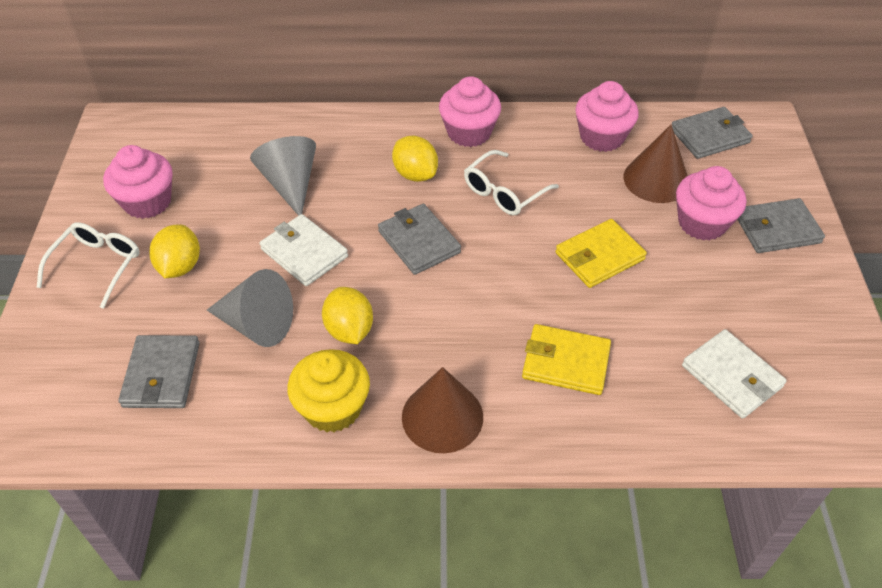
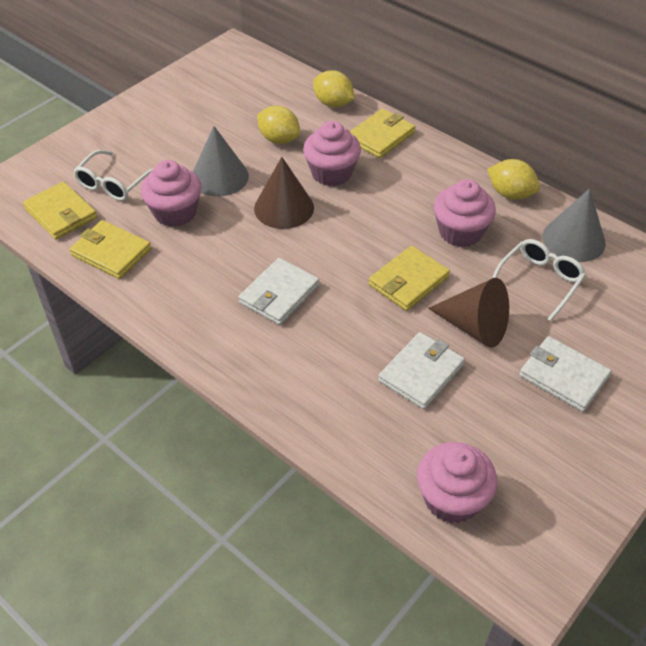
grey wallet: 4 -> 0
white wallet: 2 -> 3
yellow cupcake: 1 -> 0
yellow wallet: 2 -> 4

